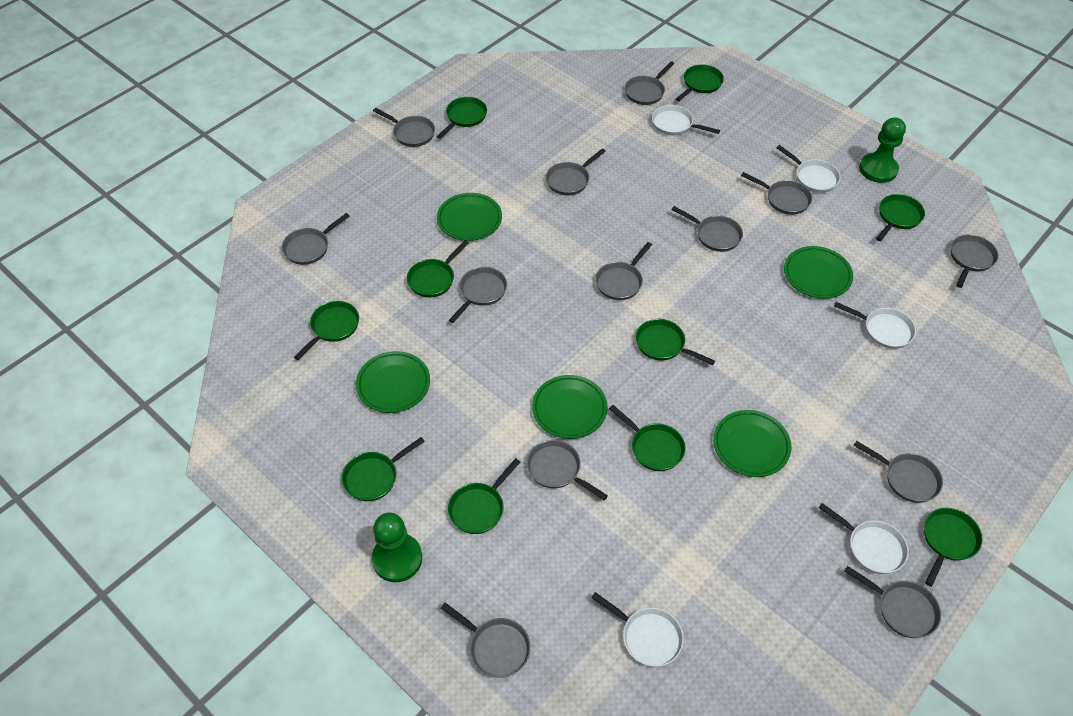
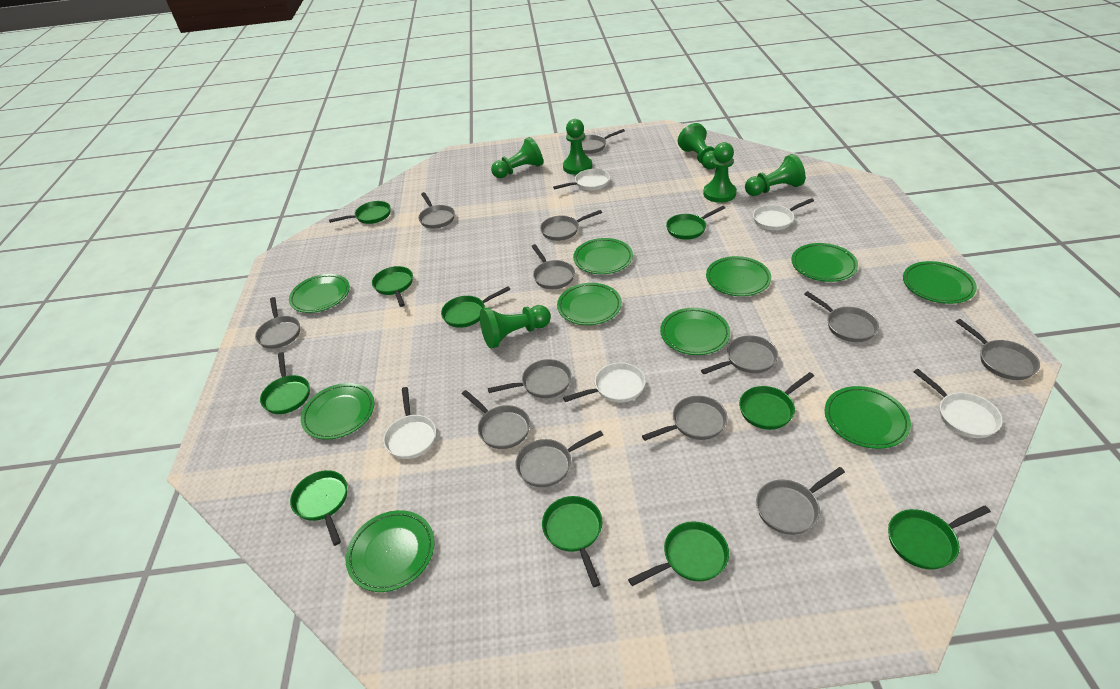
green pawn: 2 -> 6
green plate: 5 -> 10

